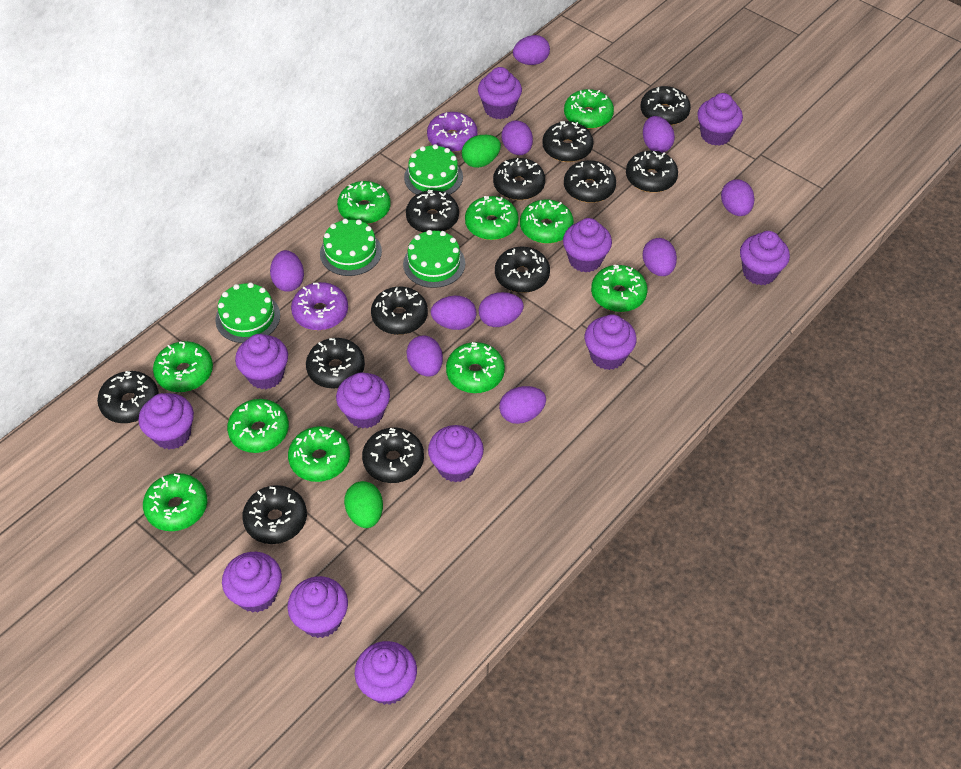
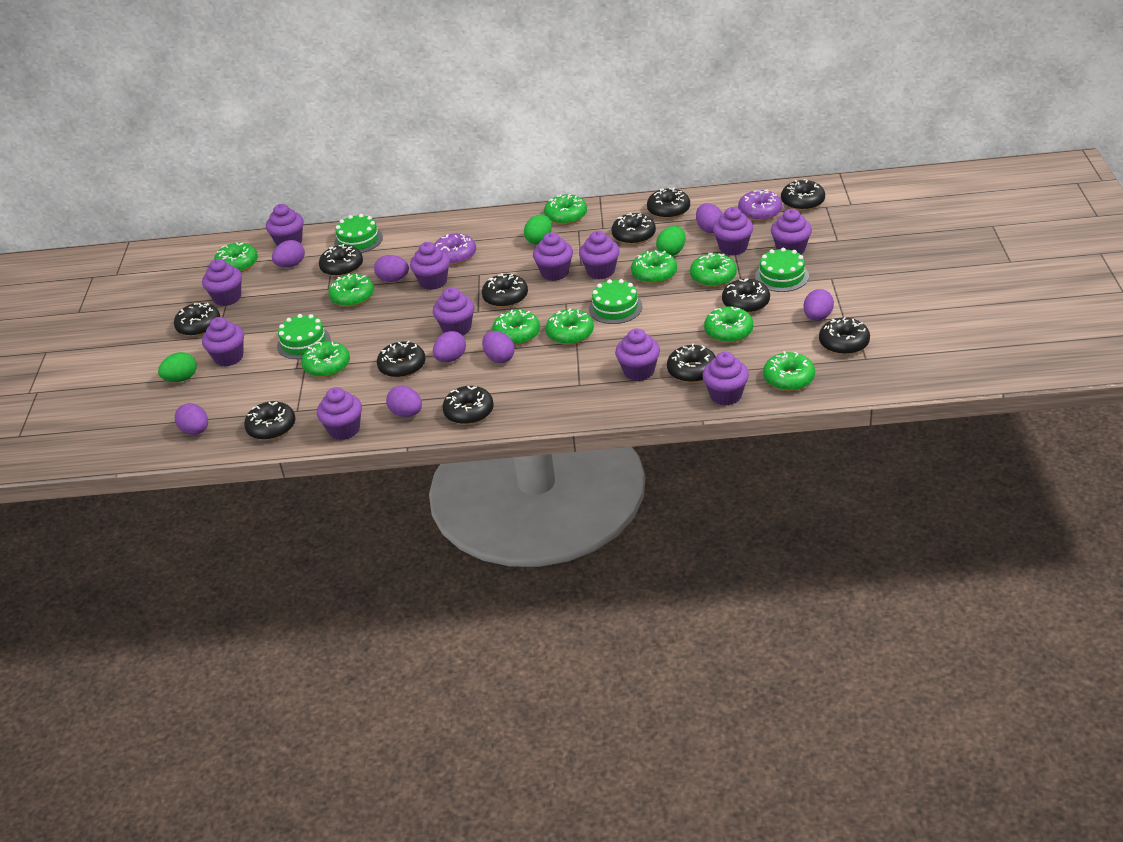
green egg: 2 -> 3
purple egg: 10 -> 8

